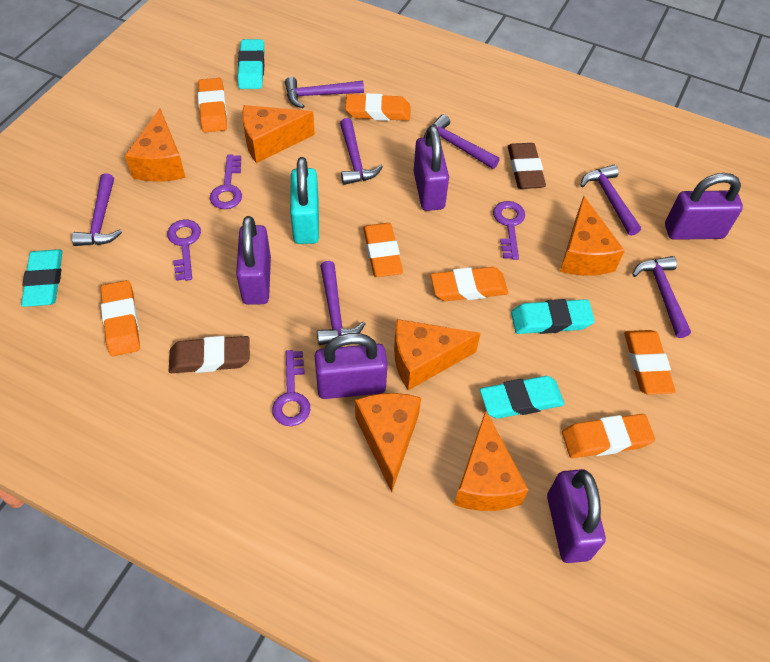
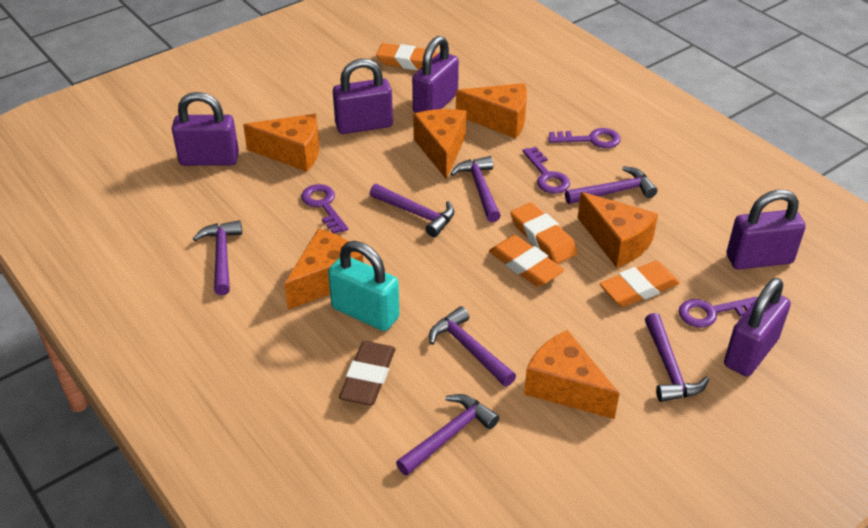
brown eraser: 2 -> 1
orange eraser: 7 -> 4
turquoise eraser: 4 -> 0

